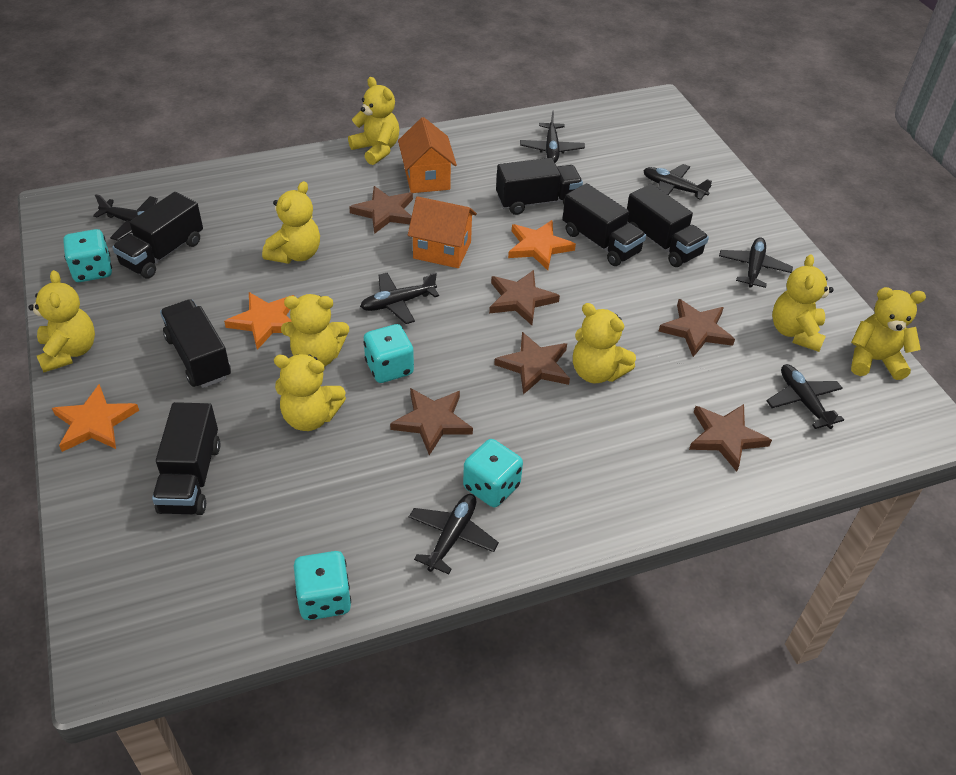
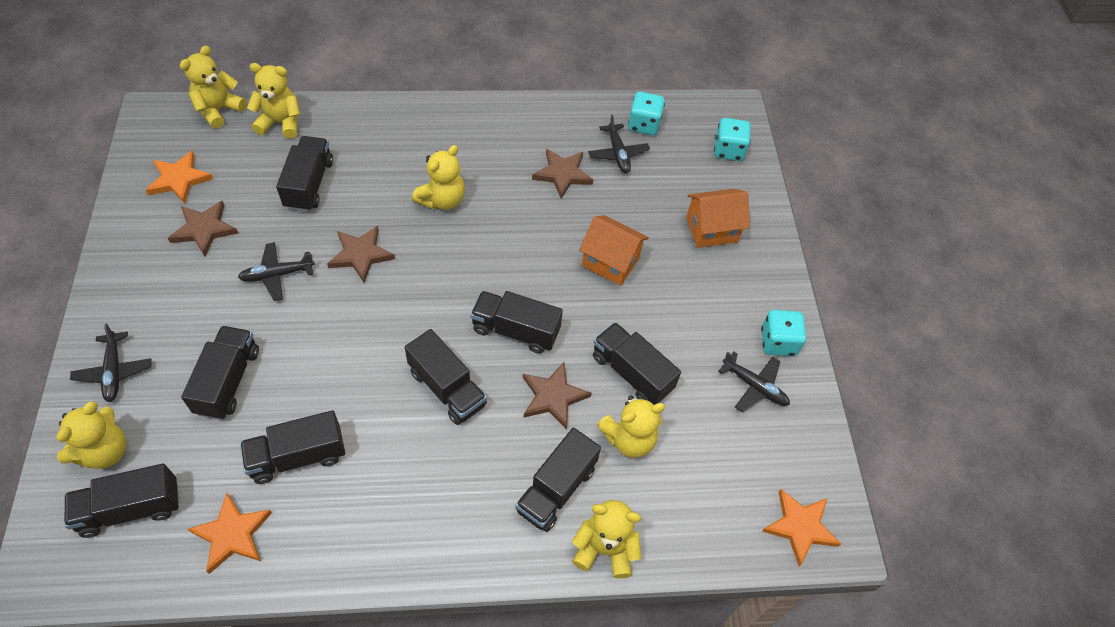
black plane: 7 -> 4
black truck: 6 -> 8
brown star: 6 -> 4
turquoise dice: 4 -> 3
yellow teddy bear: 8 -> 6

